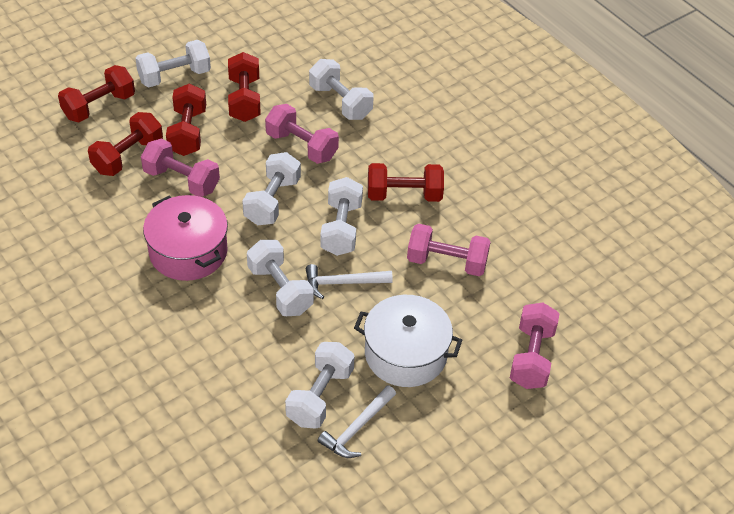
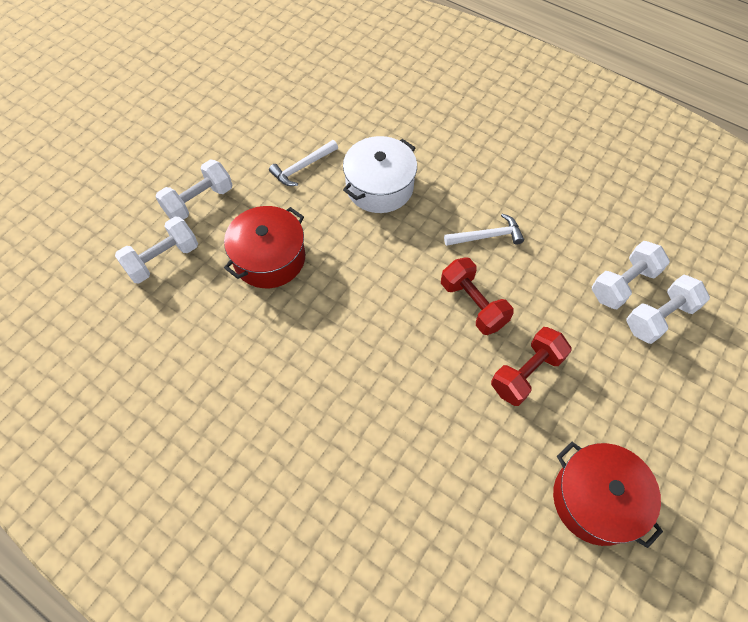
pink dumbbell: 4 -> 0
pink pot: 1 -> 0
red dumbbell: 5 -> 2
red pot: 0 -> 2
white dumbbell: 6 -> 4

